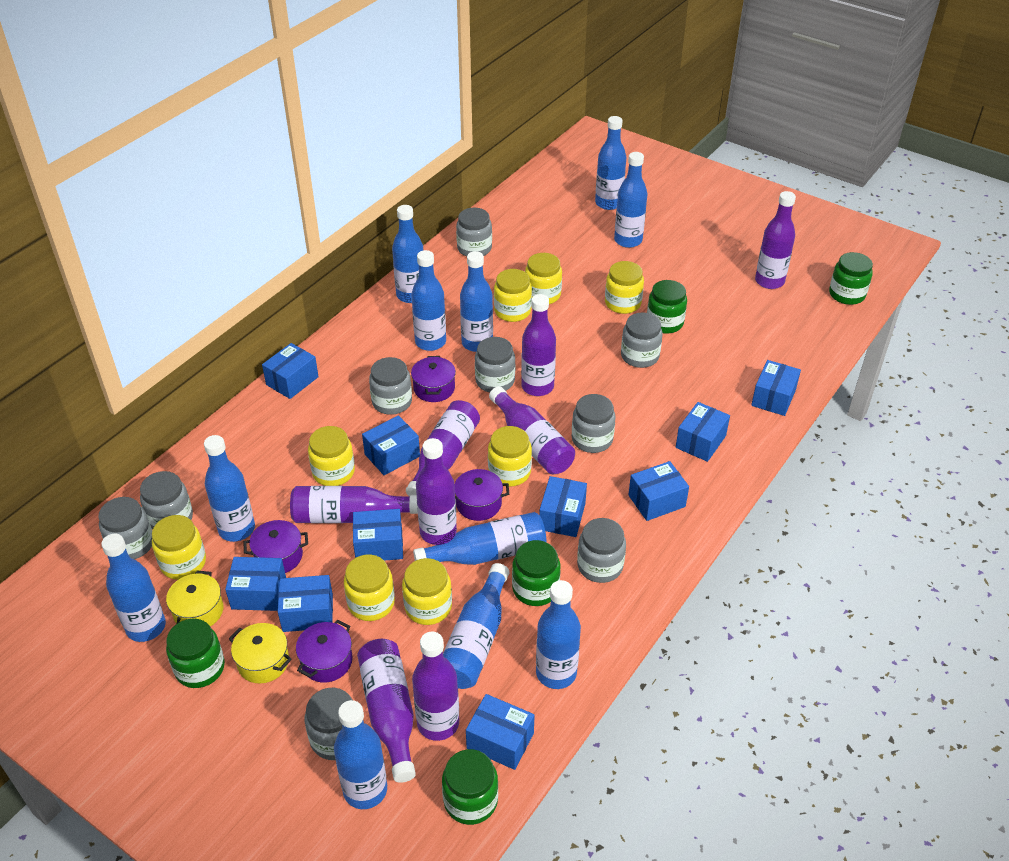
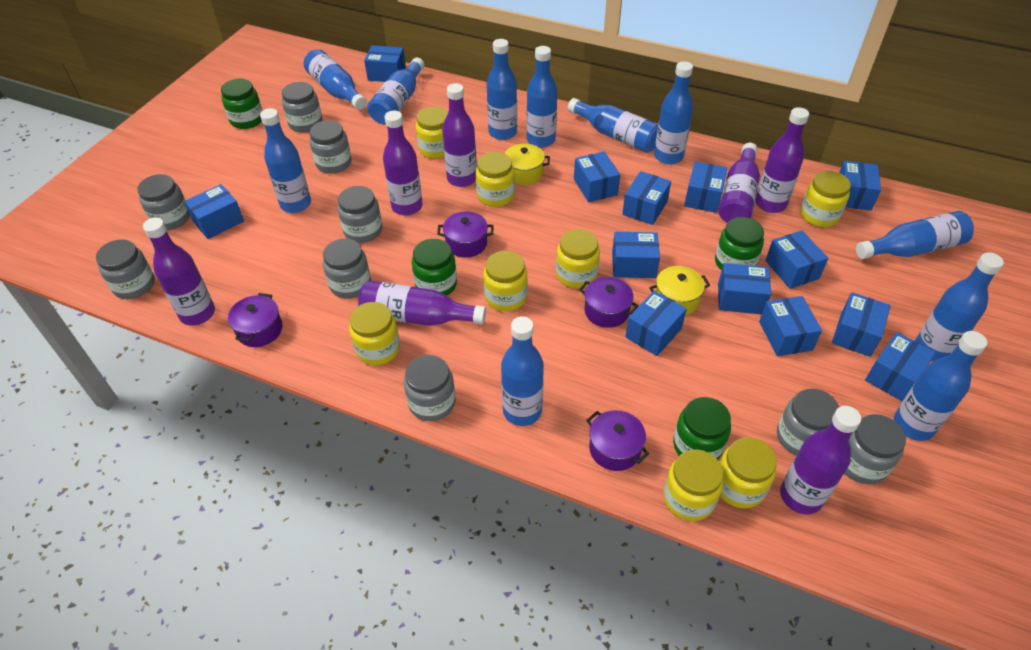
blue box: 10 -> 13
green jar: 5 -> 4
purple bottle: 8 -> 7

